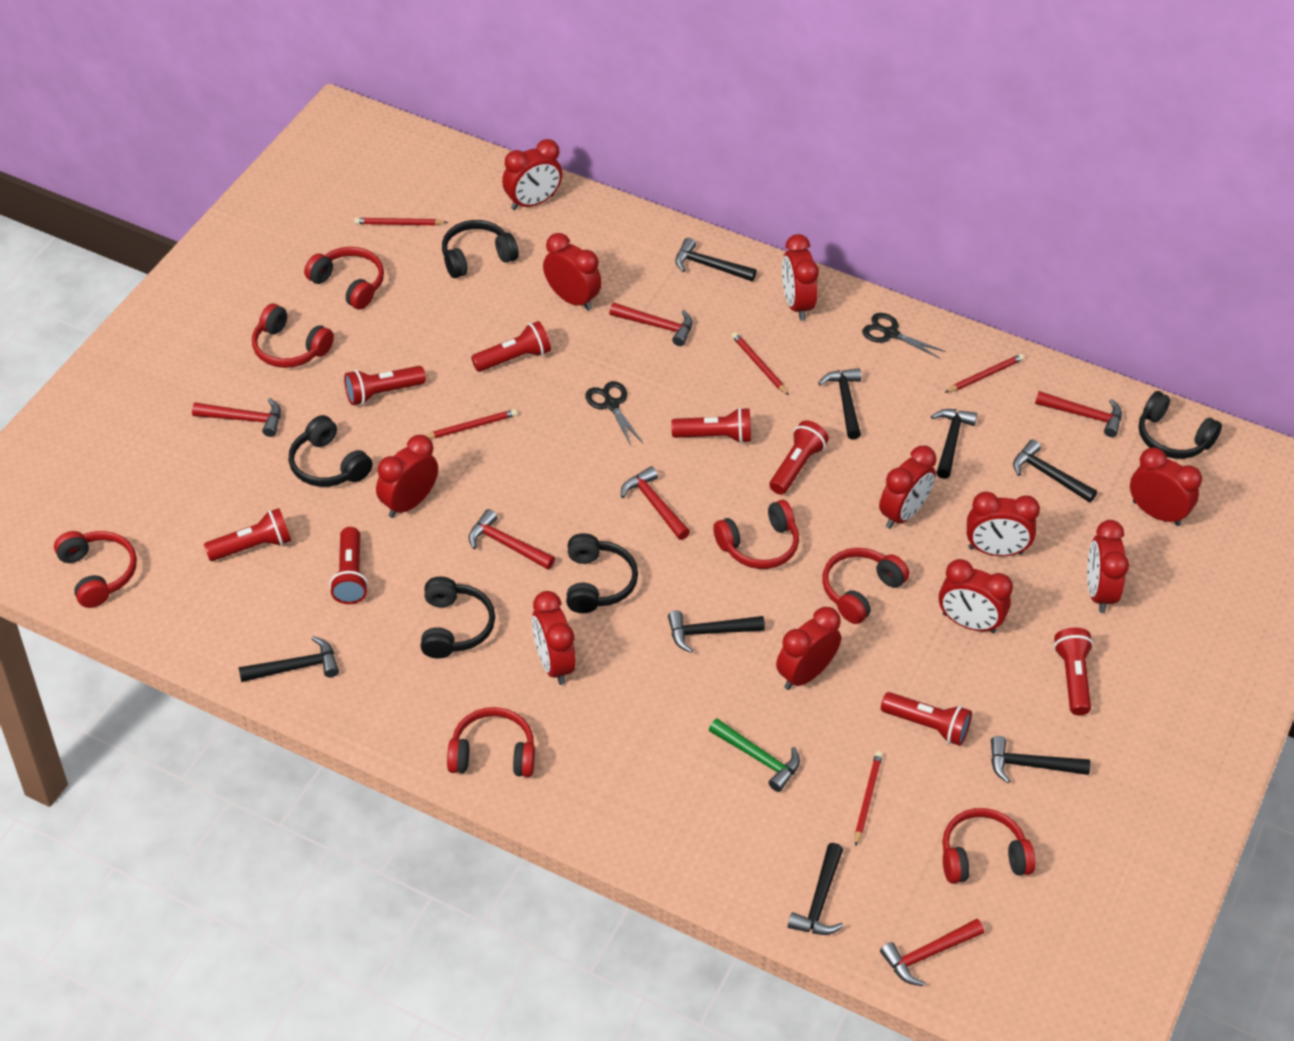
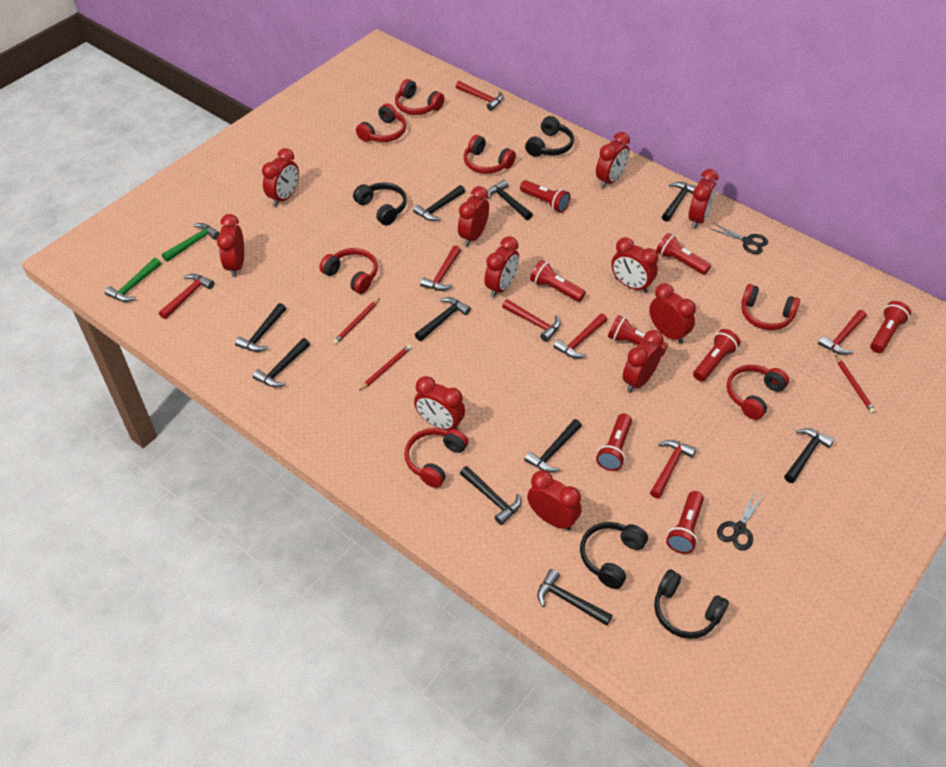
black hammer: 8 -> 10
black headphones: 5 -> 4
green hammer: 1 -> 2
red hammer: 6 -> 7
red pencil: 5 -> 3

